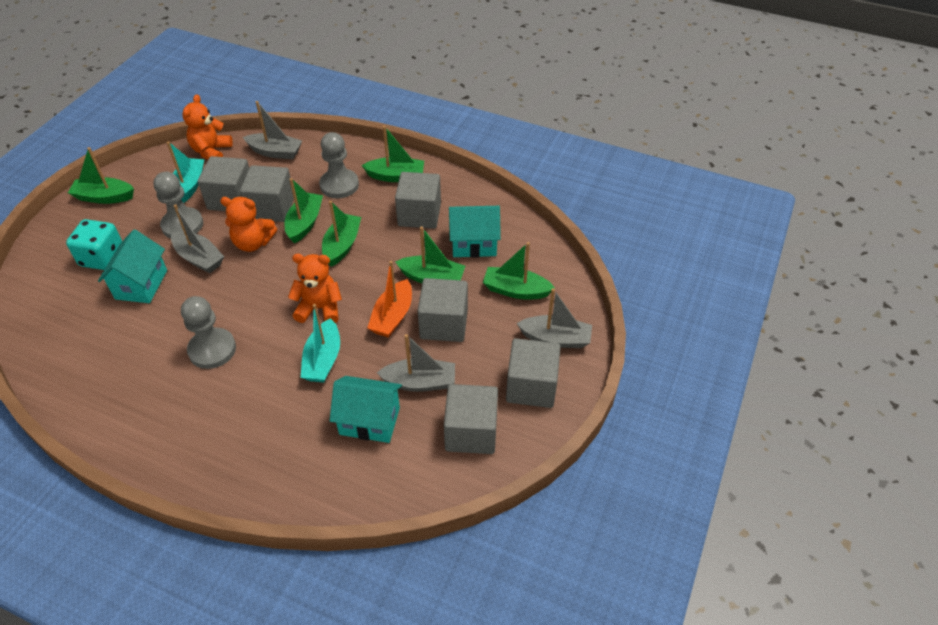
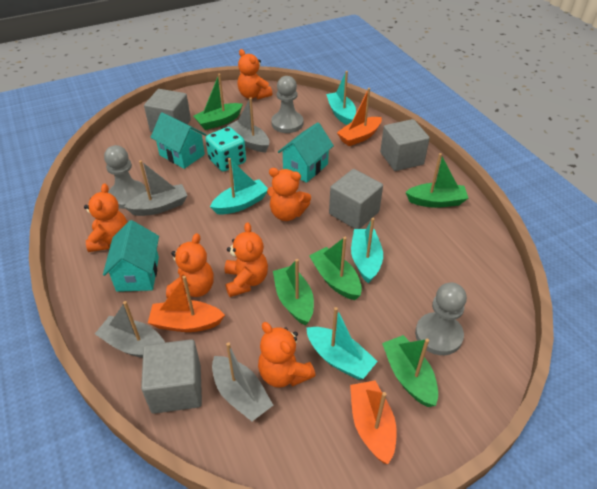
green boat: 6 -> 5
grey cube: 6 -> 4
orange boat: 1 -> 3
orange teddy bear: 3 -> 6
turquoise boat: 2 -> 4

